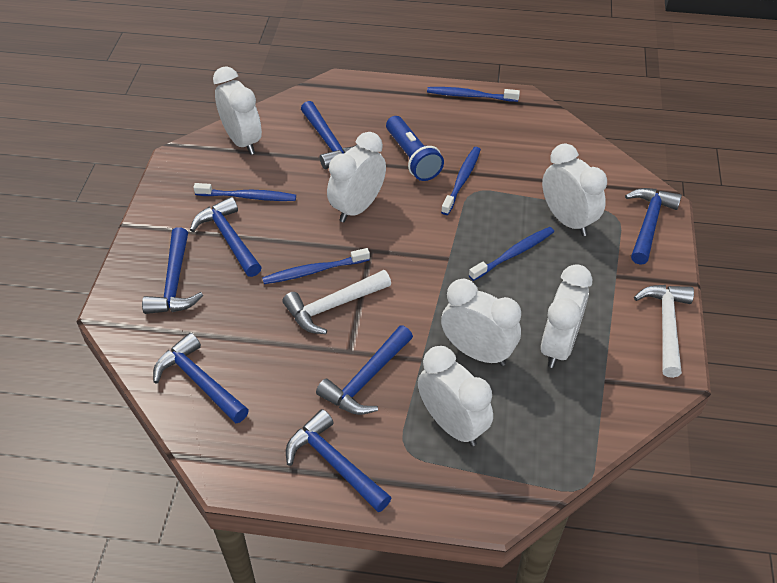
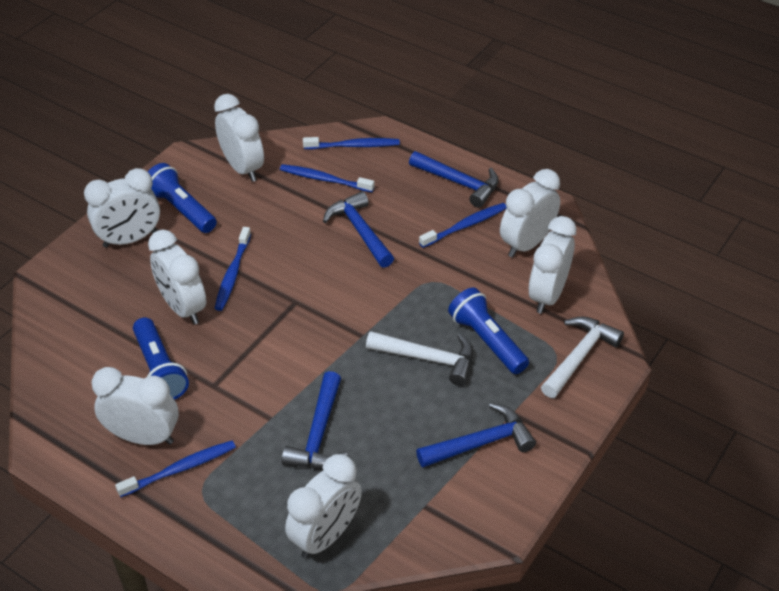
blue flashlight: 1 -> 3
blue hammer: 7 -> 4
white clock: 6 -> 7

